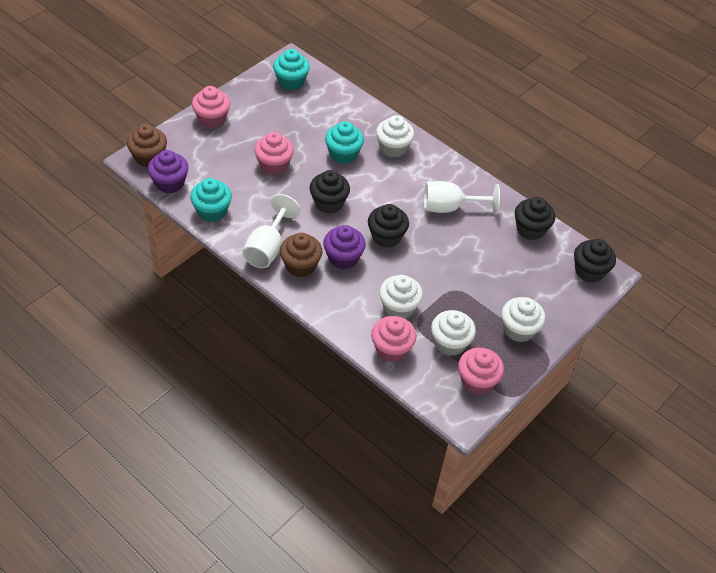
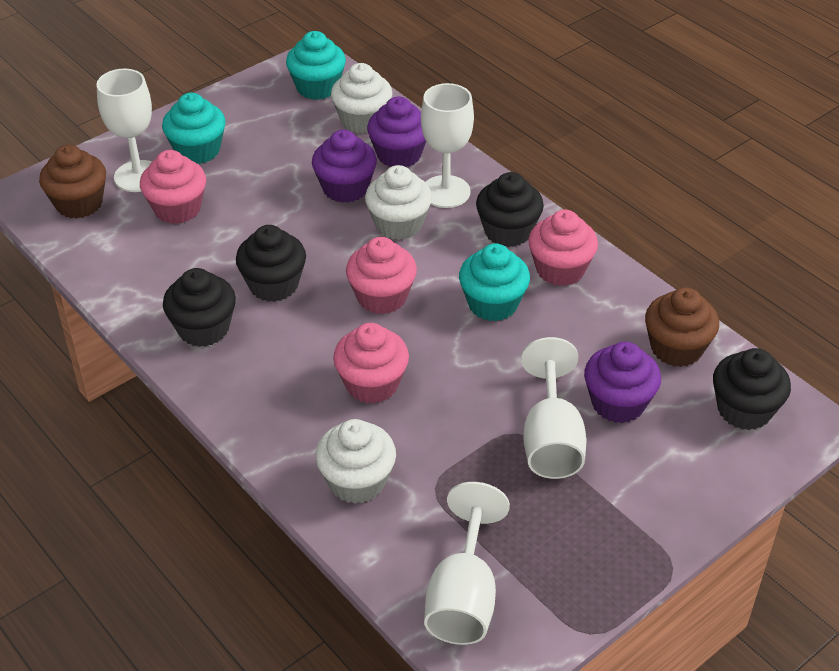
purple cupcake: 2 -> 3
white cupcake: 4 -> 3
white goblet: 2 -> 4

